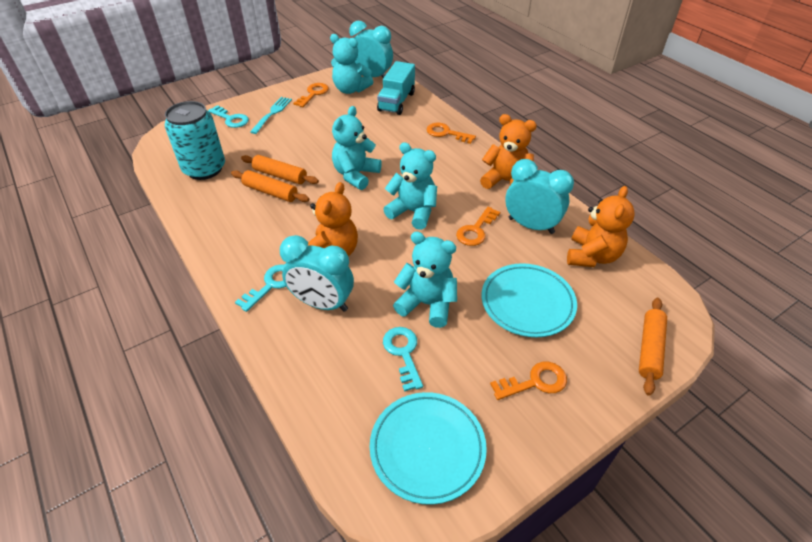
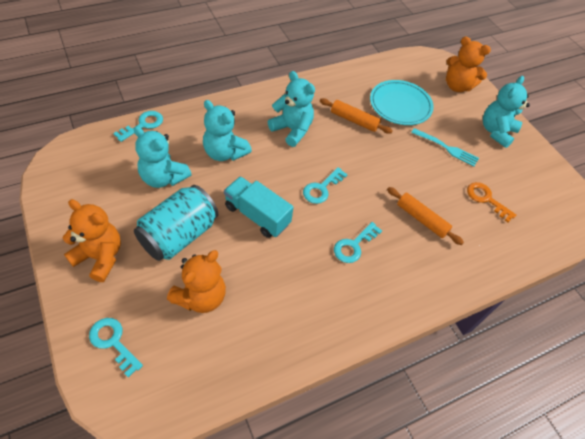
orange key: 4 -> 1
orange rolling pin: 3 -> 2
turquoise clock: 3 -> 0
turquoise key: 3 -> 4
turquoise plate: 2 -> 1

